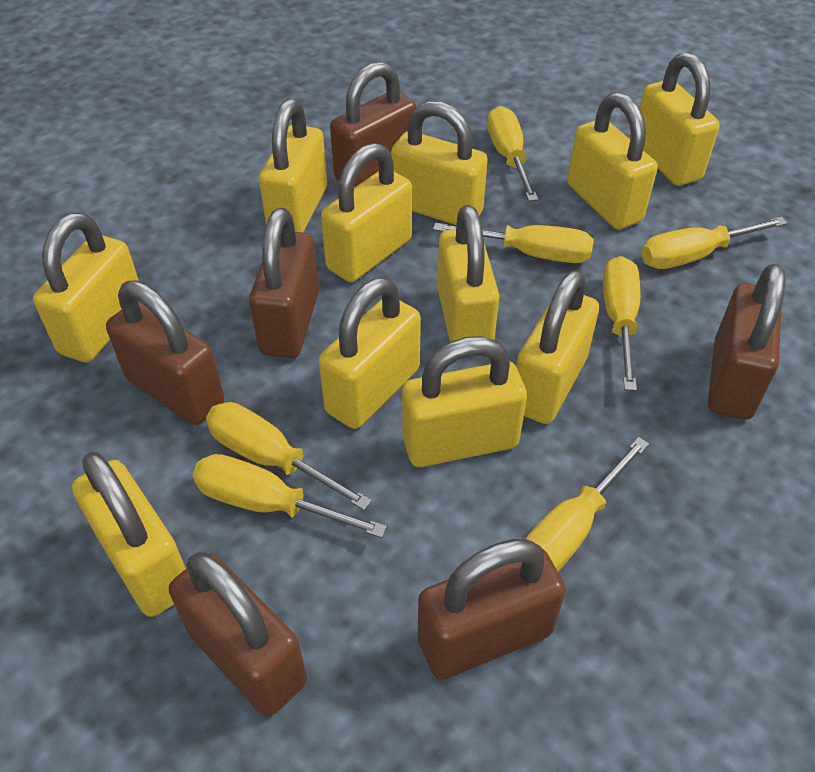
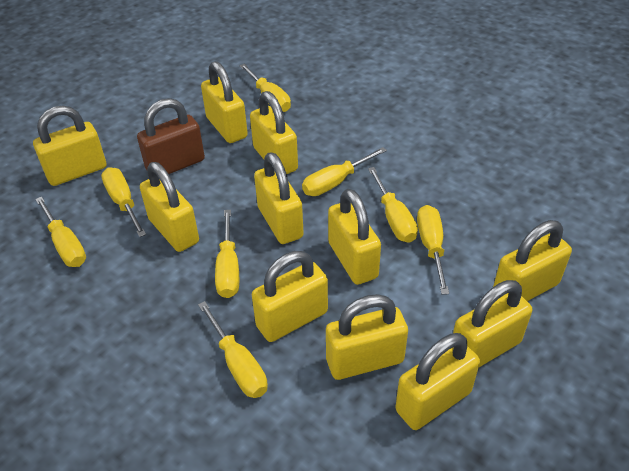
brown padlock: 6 -> 1
yellow screwdriver: 7 -> 8

